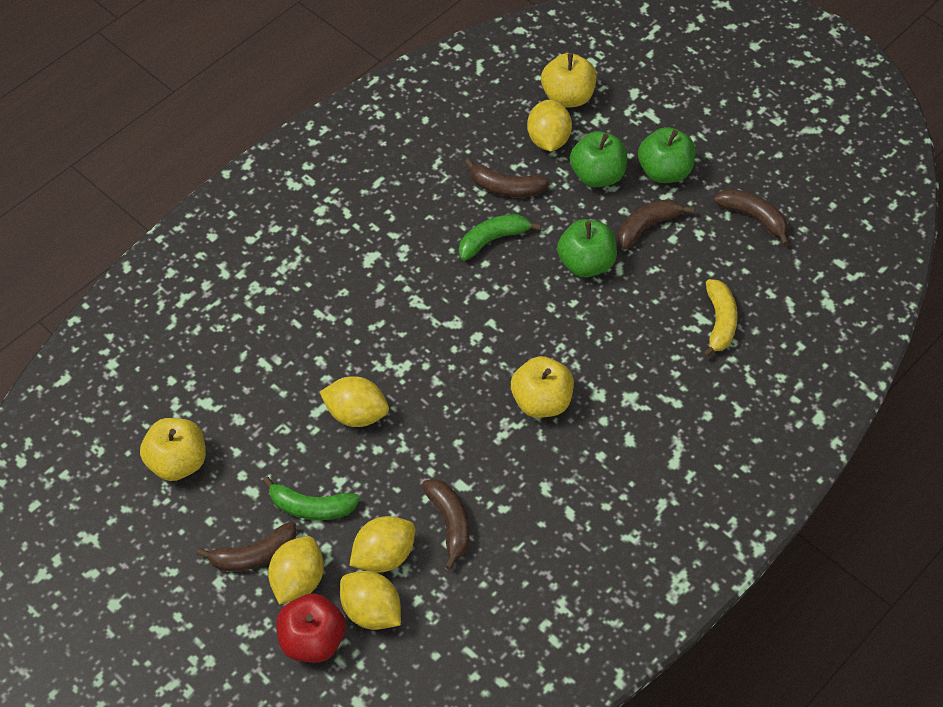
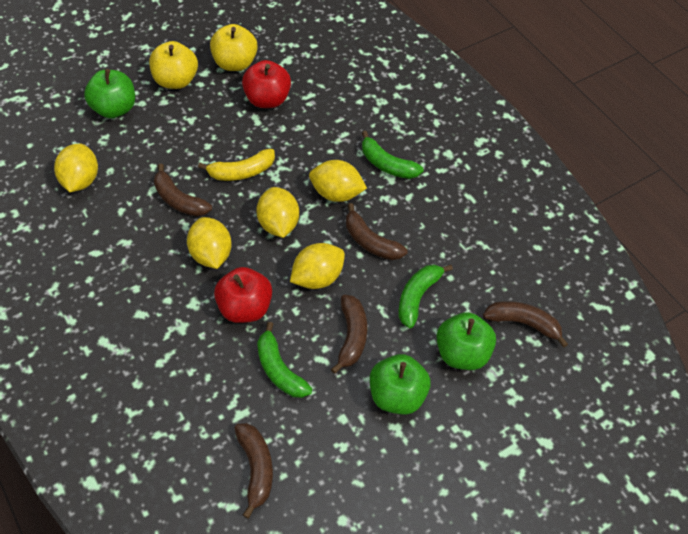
green banana: 2 -> 3
red apple: 1 -> 2
yellow apple: 3 -> 2

